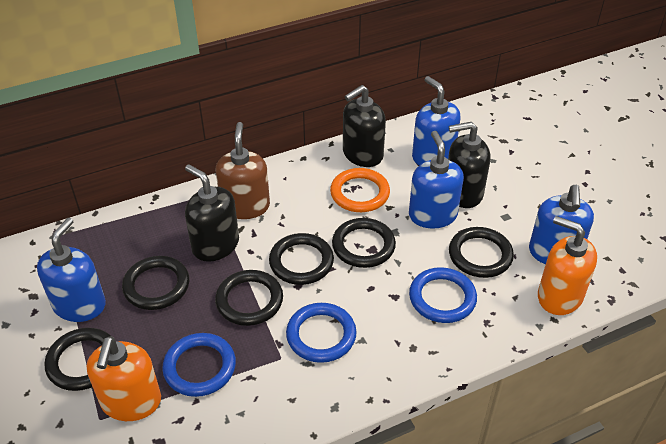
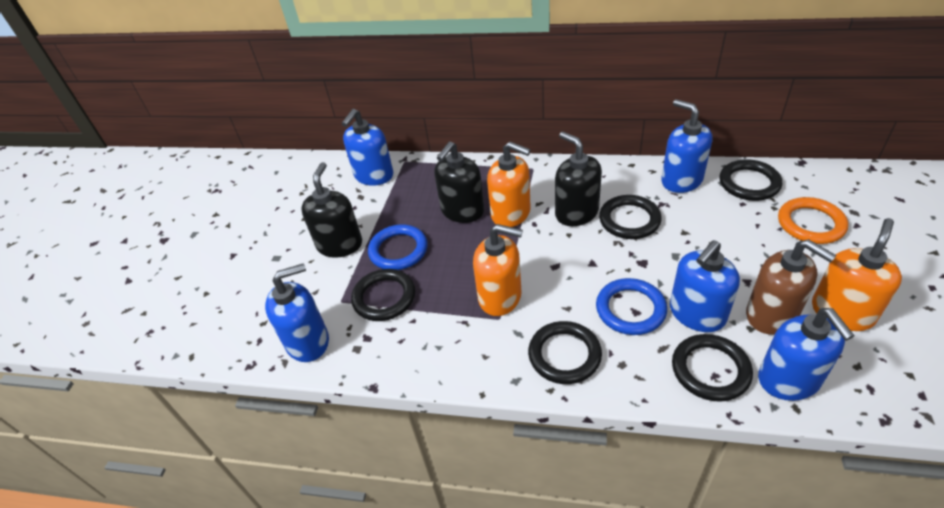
black ring: 6 -> 5
blue ring: 3 -> 2
blue soap dispenser: 4 -> 5
orange soap dispenser: 2 -> 3

